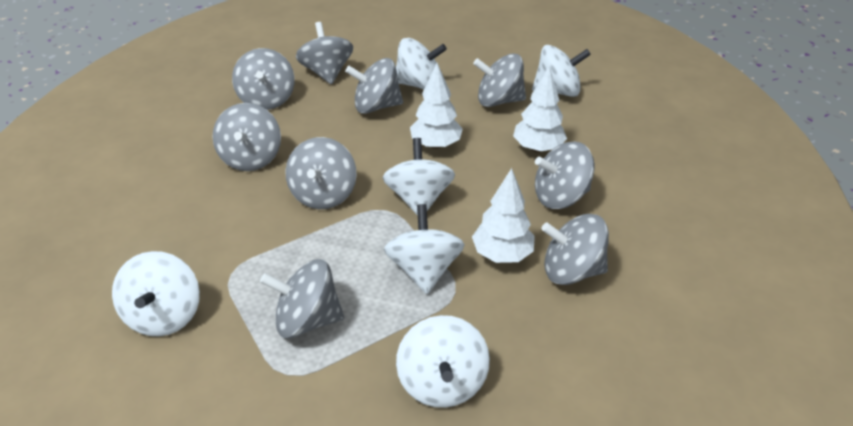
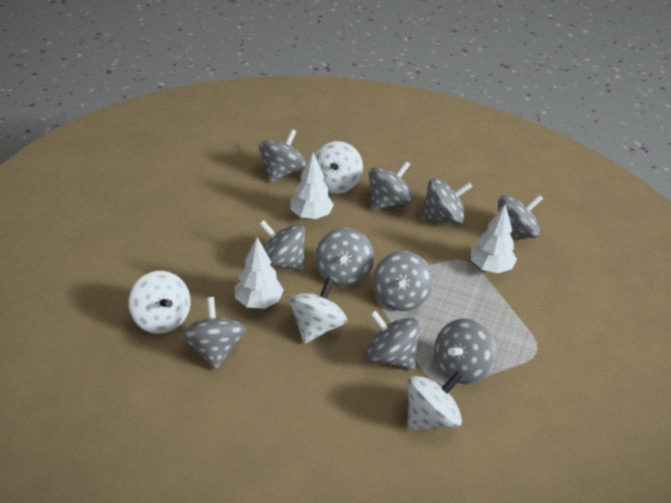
grey spinning top: 9 -> 10
white spinning top: 6 -> 4

